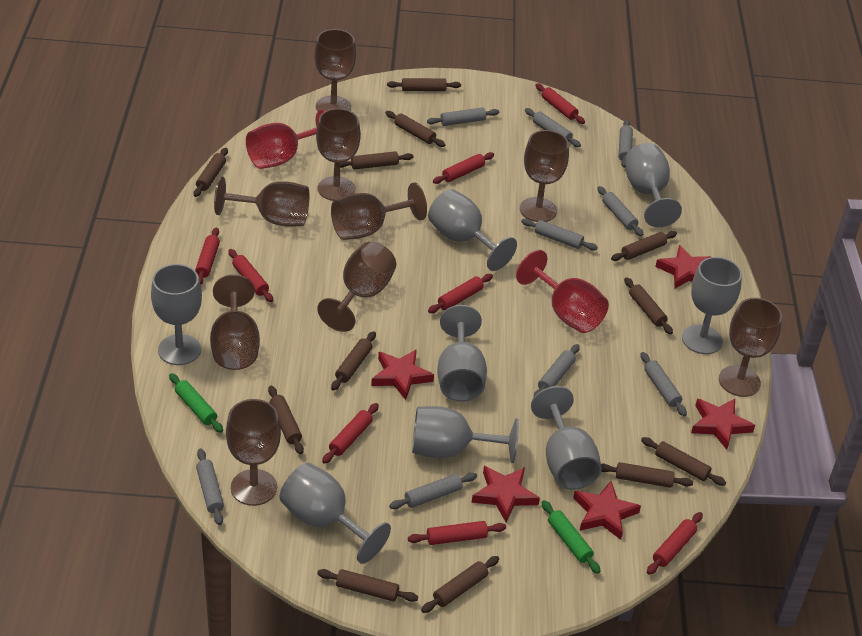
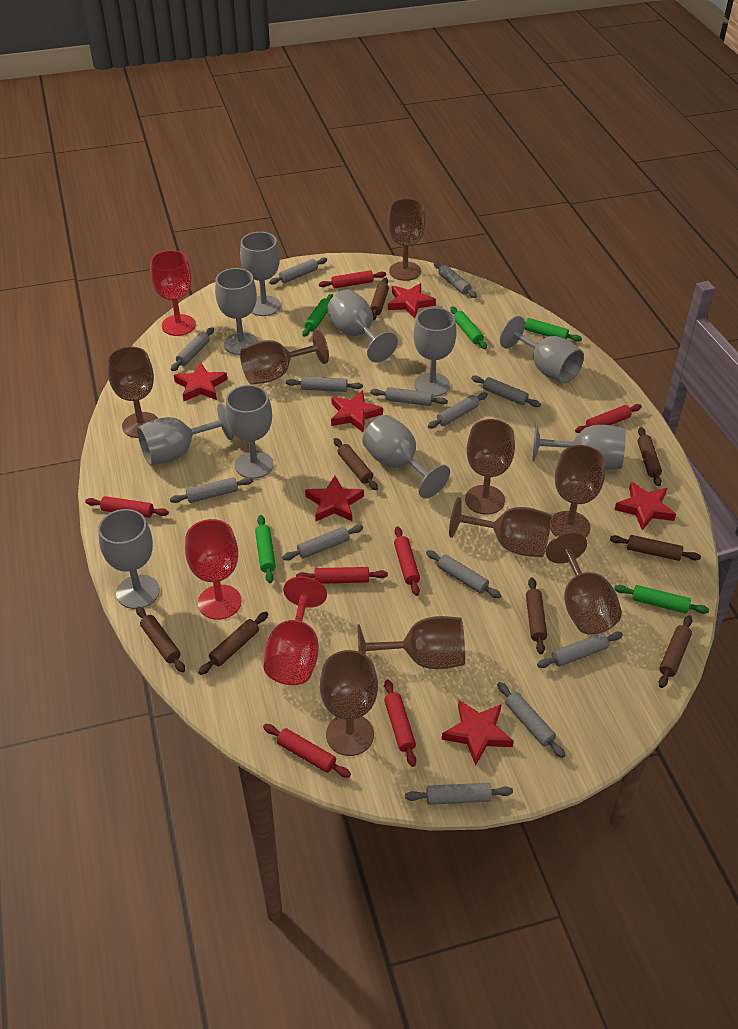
brown rolling pin: 12 -> 8
green rolling pin: 2 -> 5
grey goblet: 8 -> 10
grey rolling pin: 9 -> 13
red goblet: 2 -> 3
red rolling pin: 8 -> 7
red star: 5 -> 6

